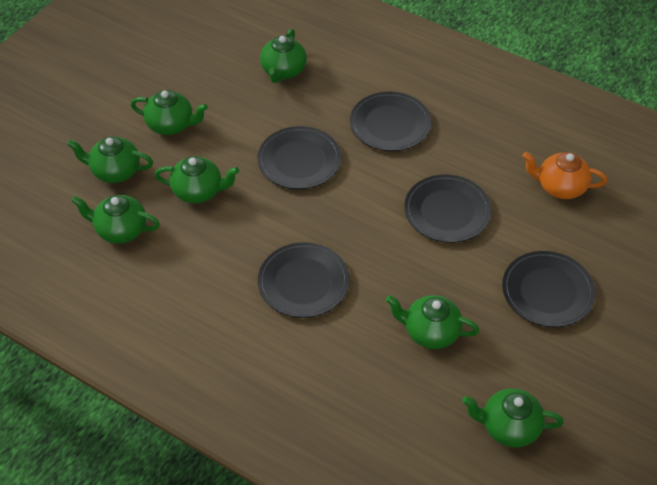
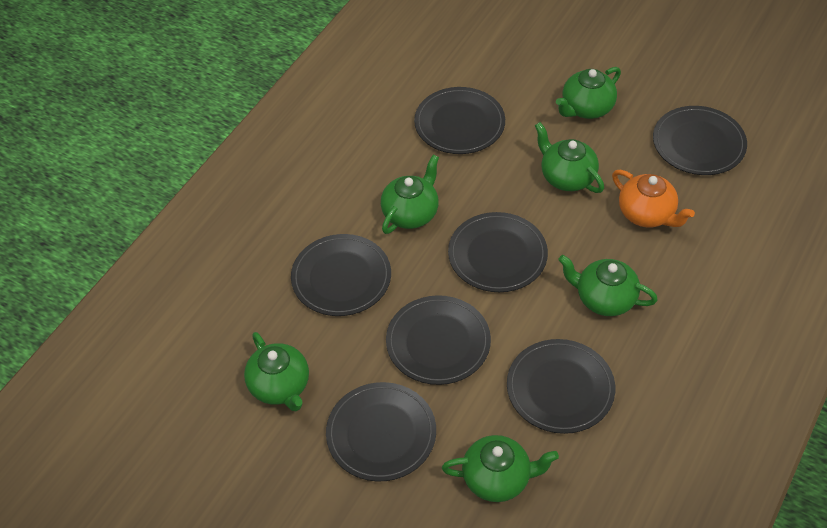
black plate: 5 -> 7
green teapot: 7 -> 6

